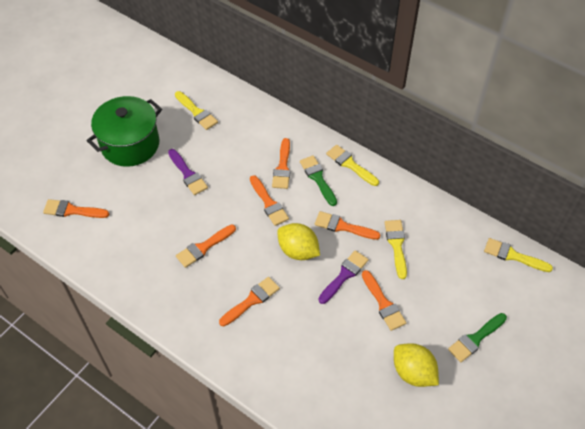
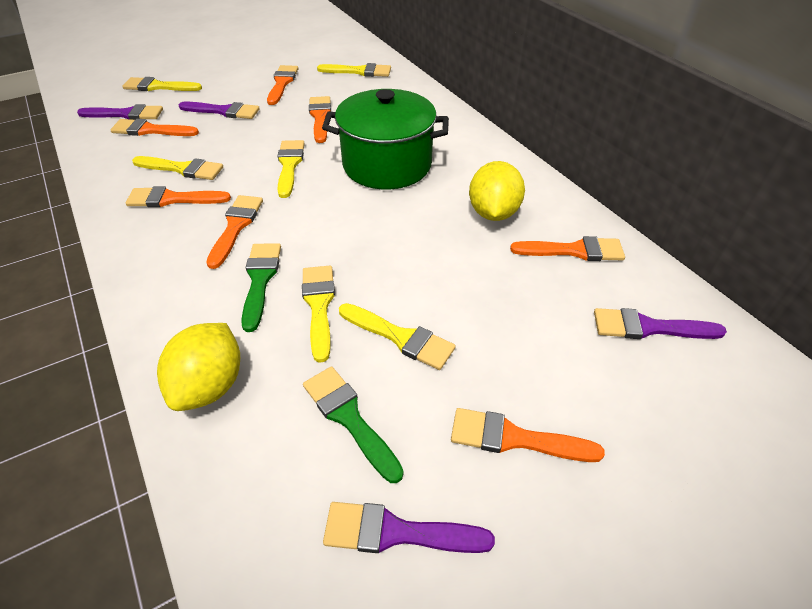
purple brush: 2 -> 4
yellow brush: 4 -> 6

